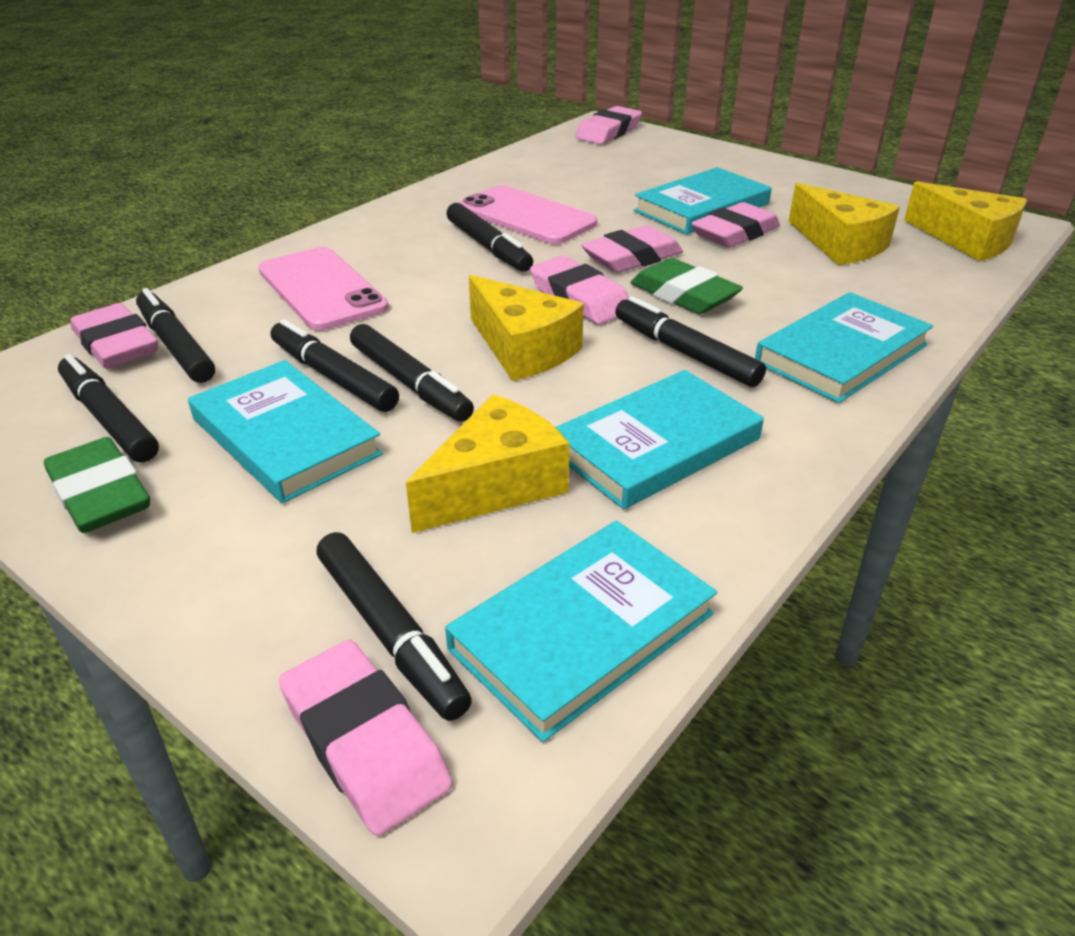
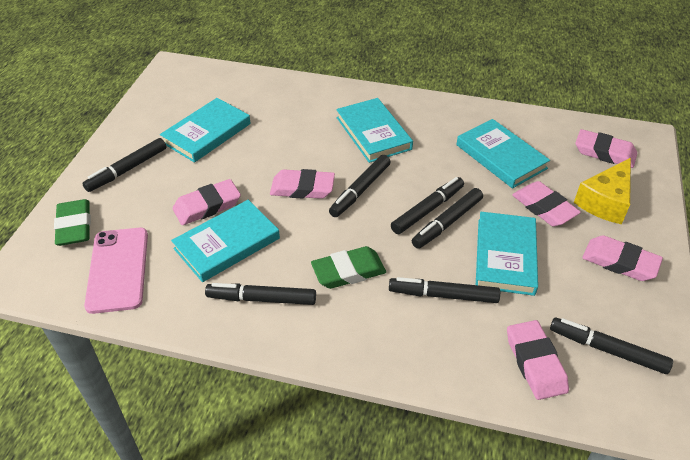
pink phone: 2 -> 1
yellow cheese: 4 -> 1

